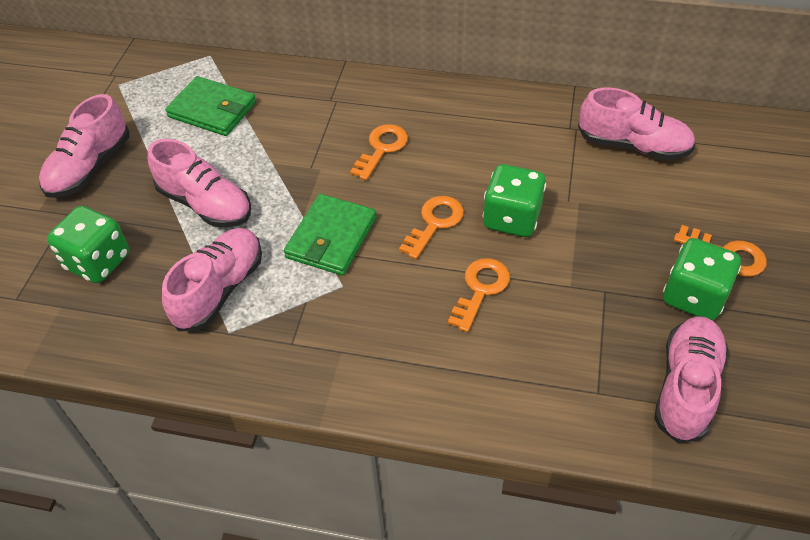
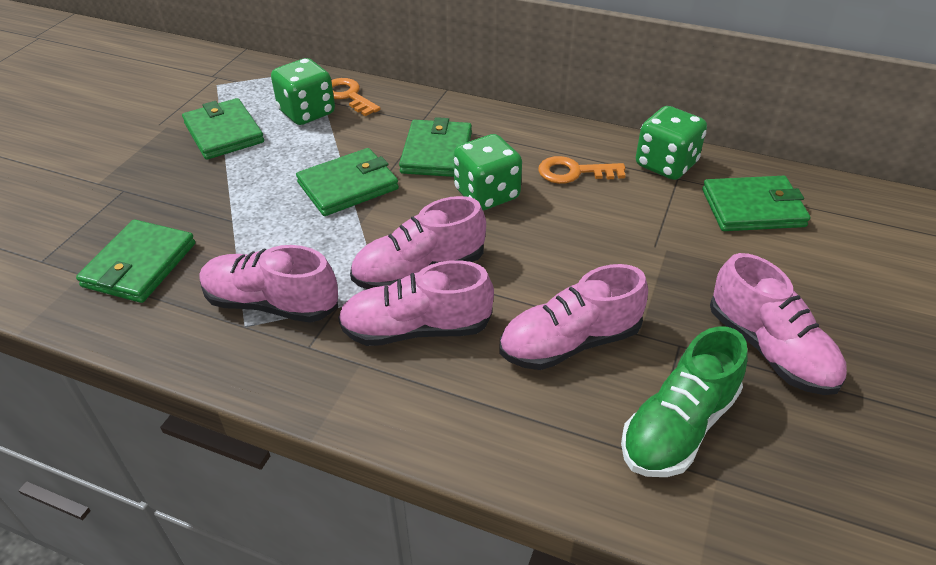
green shoe: 0 -> 1
green wallet: 2 -> 5
orange key: 4 -> 2

